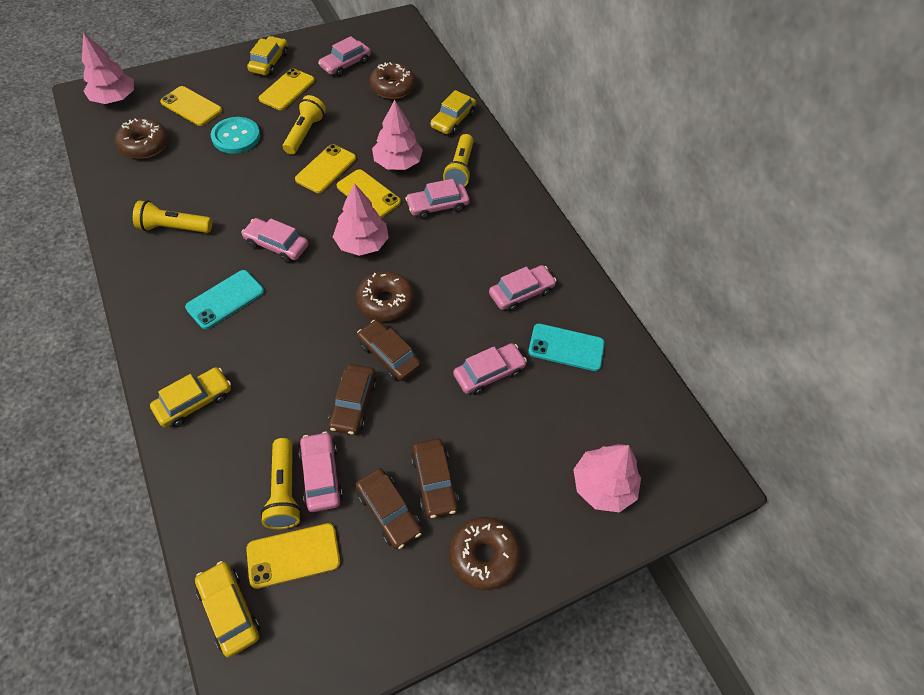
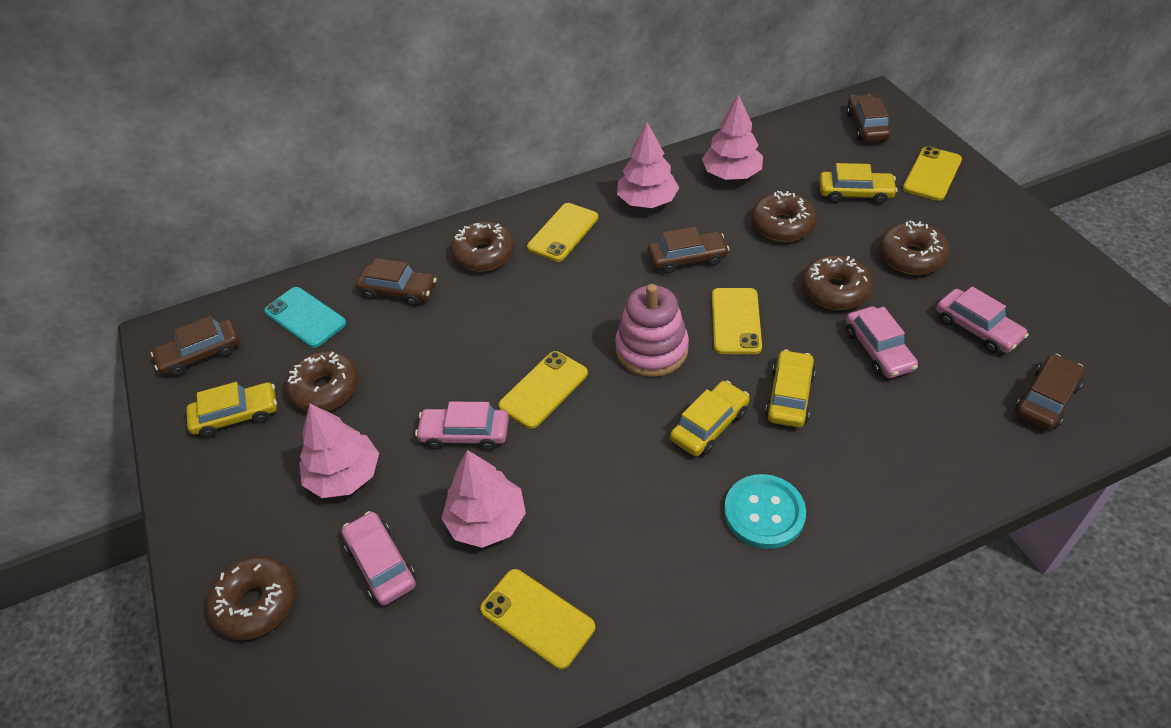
brown car: 4 -> 5
brown donut: 4 -> 6
pink car: 6 -> 4
pink stacking toy: 0 -> 1
turquoise phone: 2 -> 1
yellow flashlight: 4 -> 0

